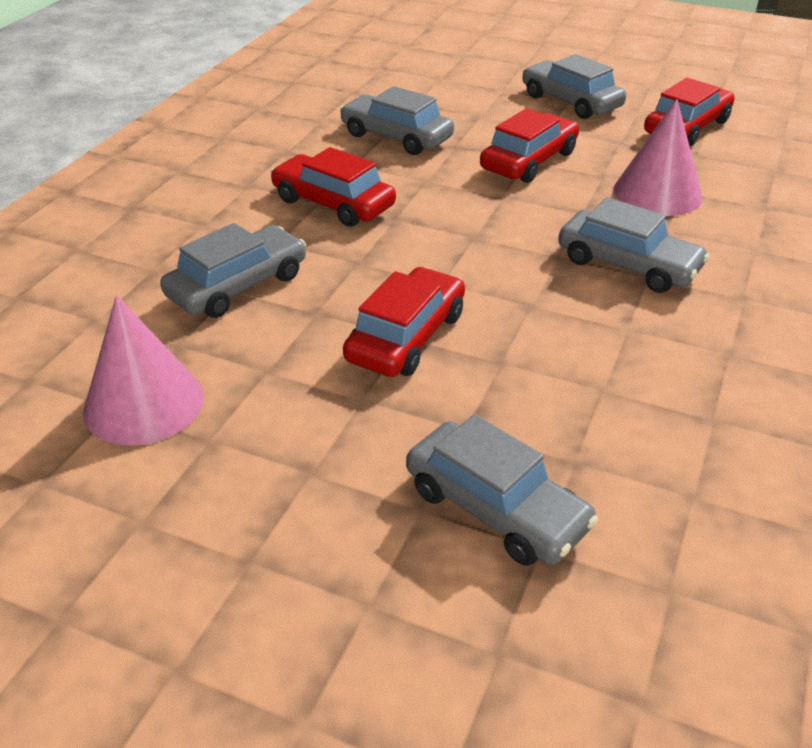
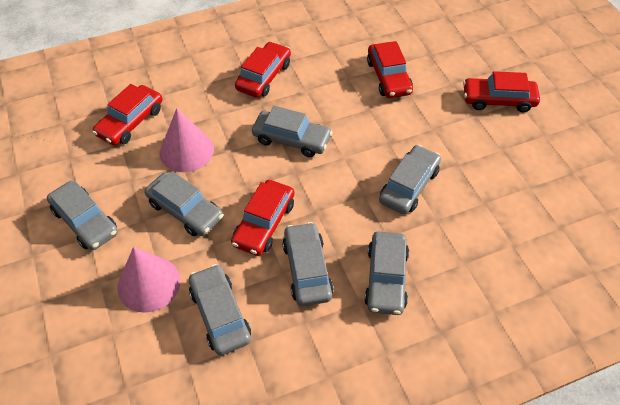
grey car: 5 -> 7
red car: 4 -> 5

